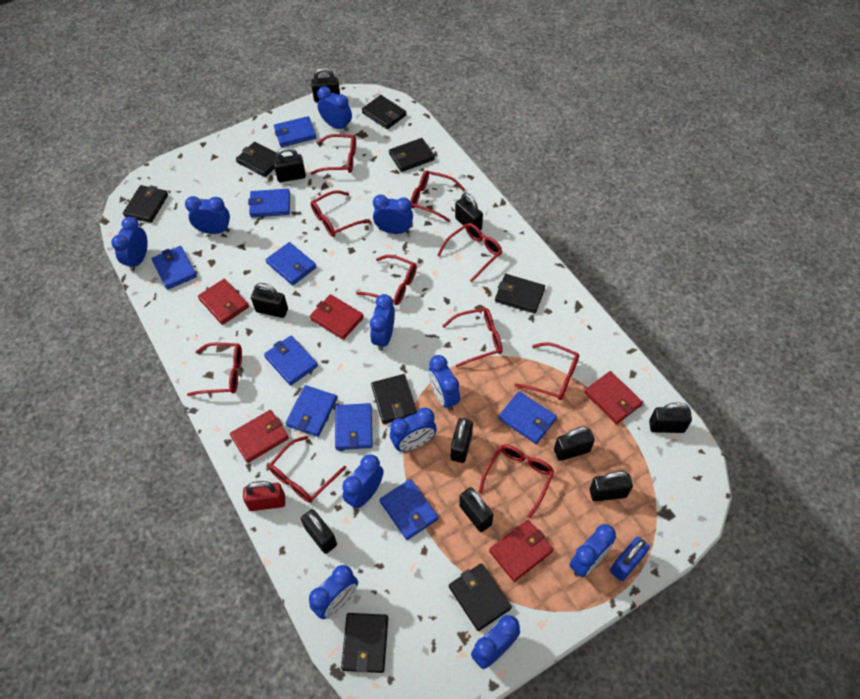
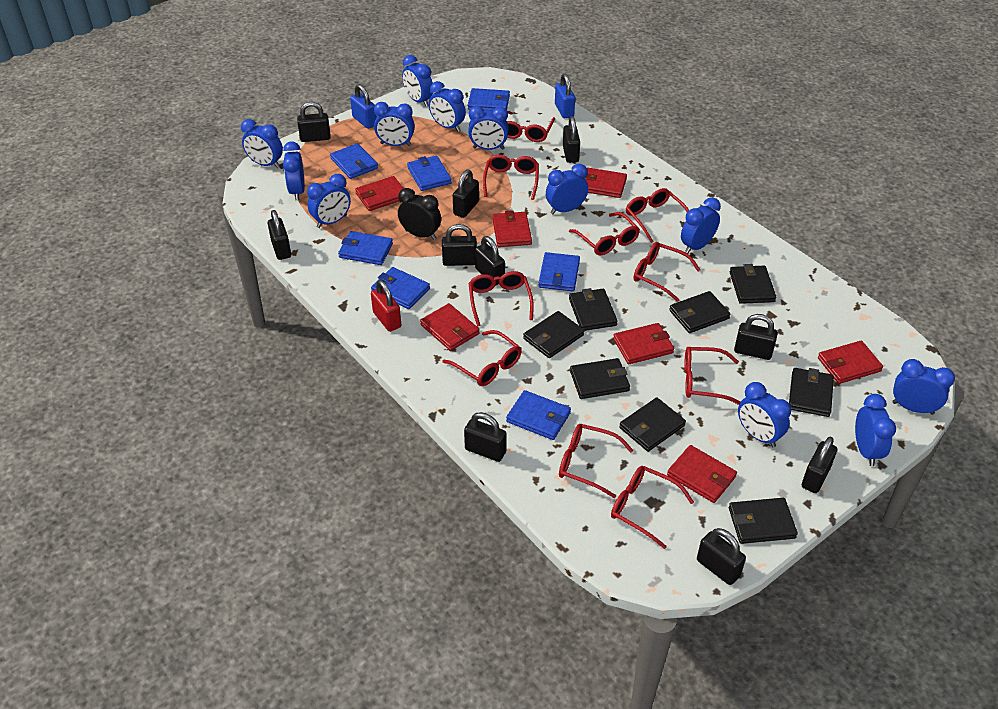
black clock: 0 -> 1
blue clock: 11 -> 12
blue padlock: 1 -> 2
blue wallet: 9 -> 7
red wallet: 5 -> 7

